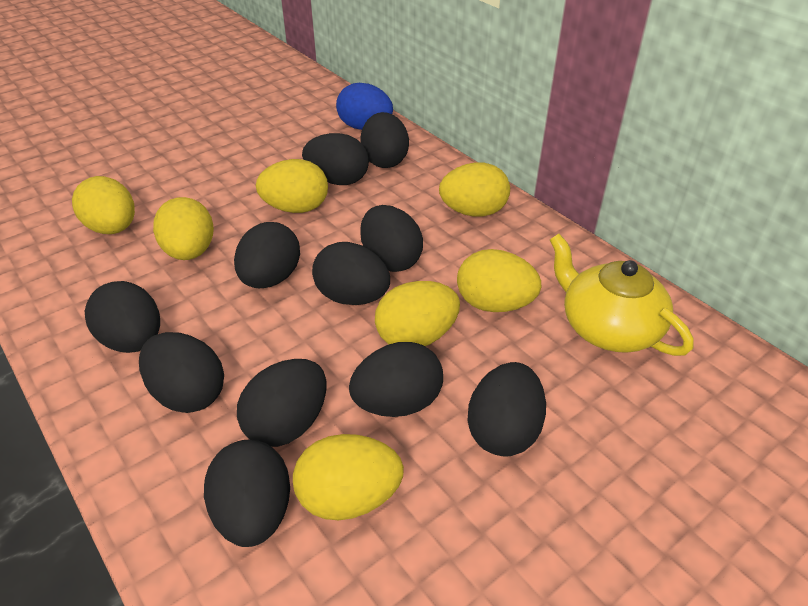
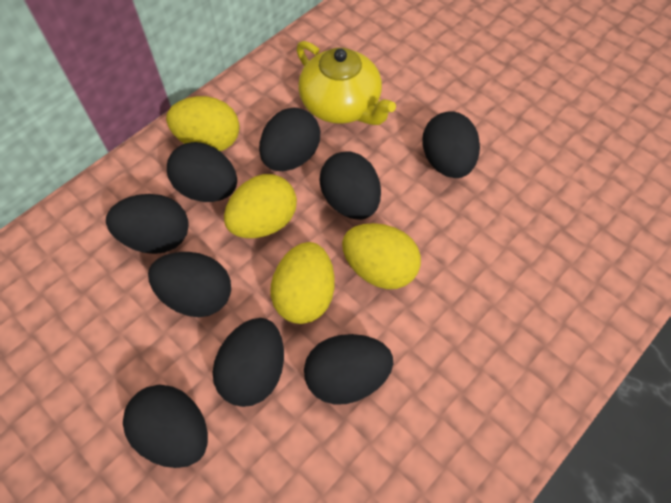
black egg: 11 -> 9
blue egg: 1 -> 0
yellow egg: 7 -> 4

